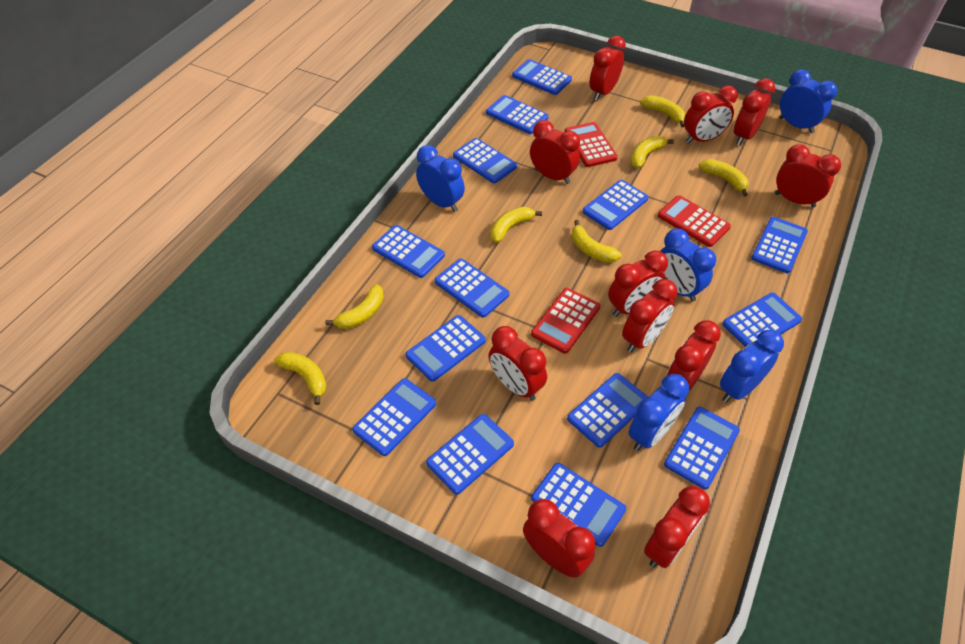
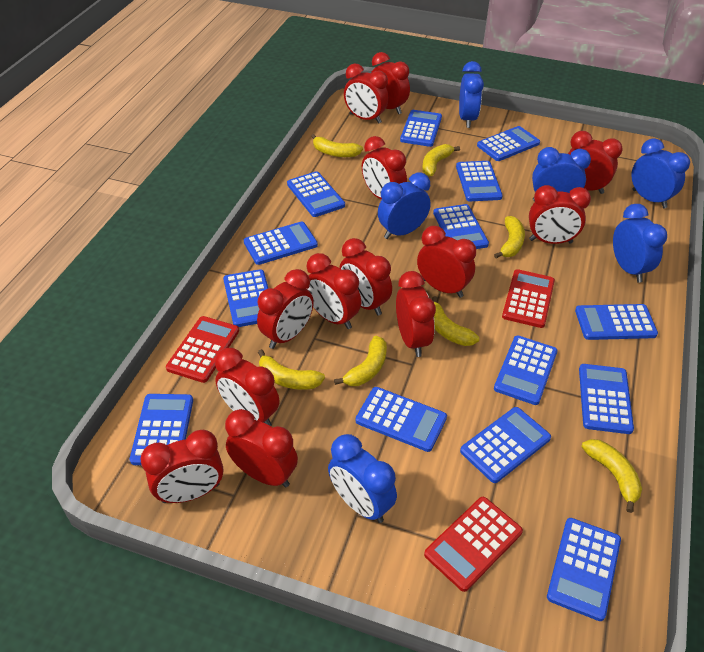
blue clock: 5 -> 6
red clock: 11 -> 13

